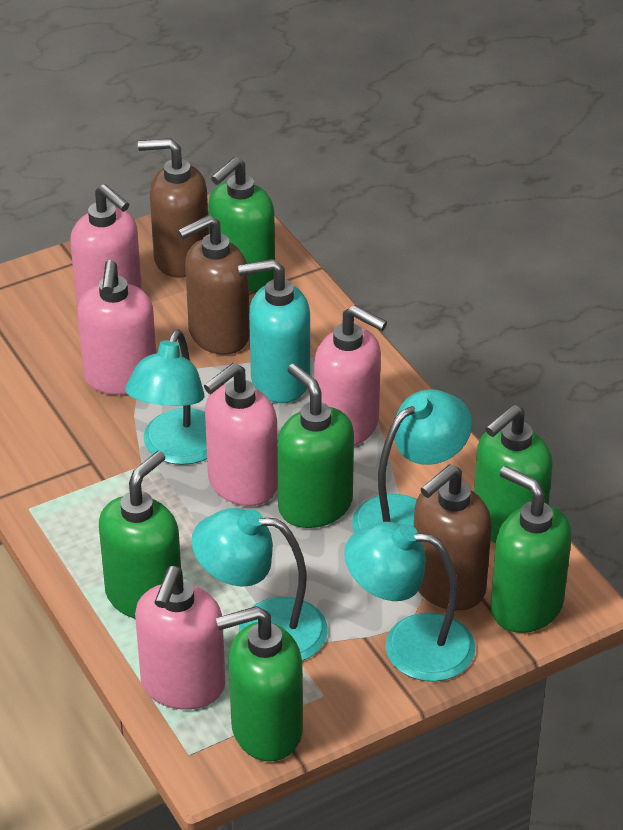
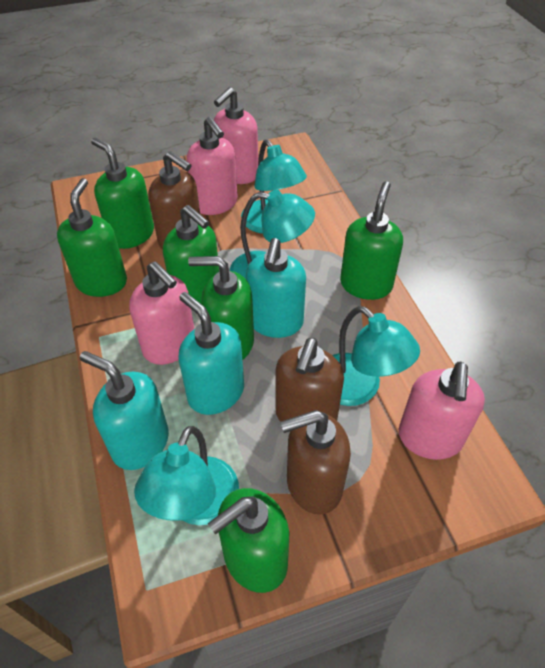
pink soap dispenser: 5 -> 4
turquoise soap dispenser: 1 -> 3

